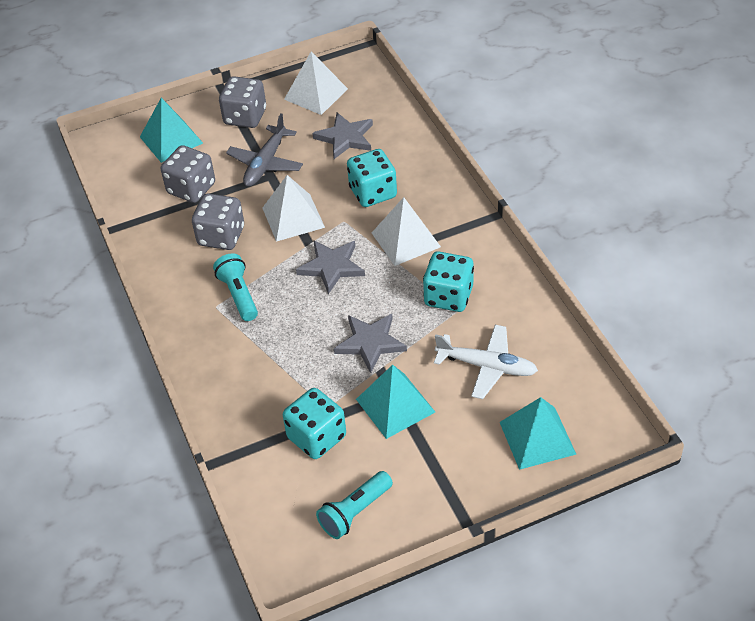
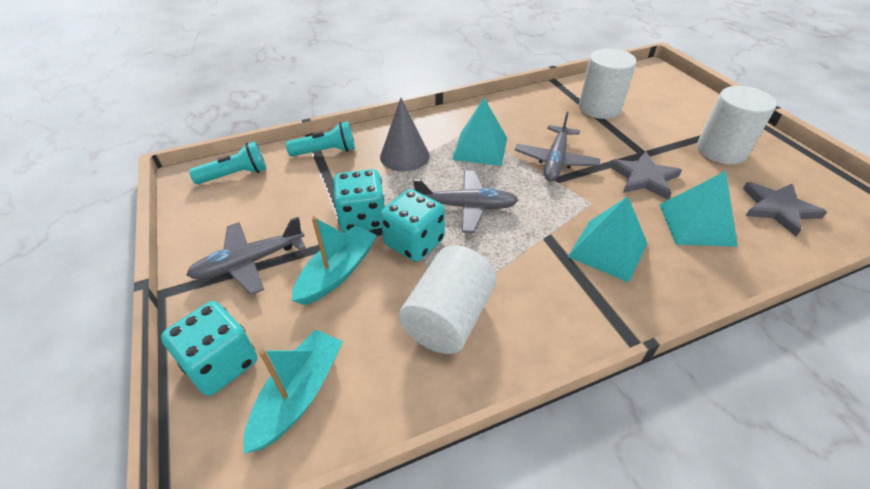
grey cone: 0 -> 1
grey dice: 3 -> 0
grey plane: 1 -> 3
grey star: 3 -> 2
turquoise boat: 0 -> 2
white cylinder: 0 -> 3
white plane: 1 -> 0
white pyramid: 3 -> 0

